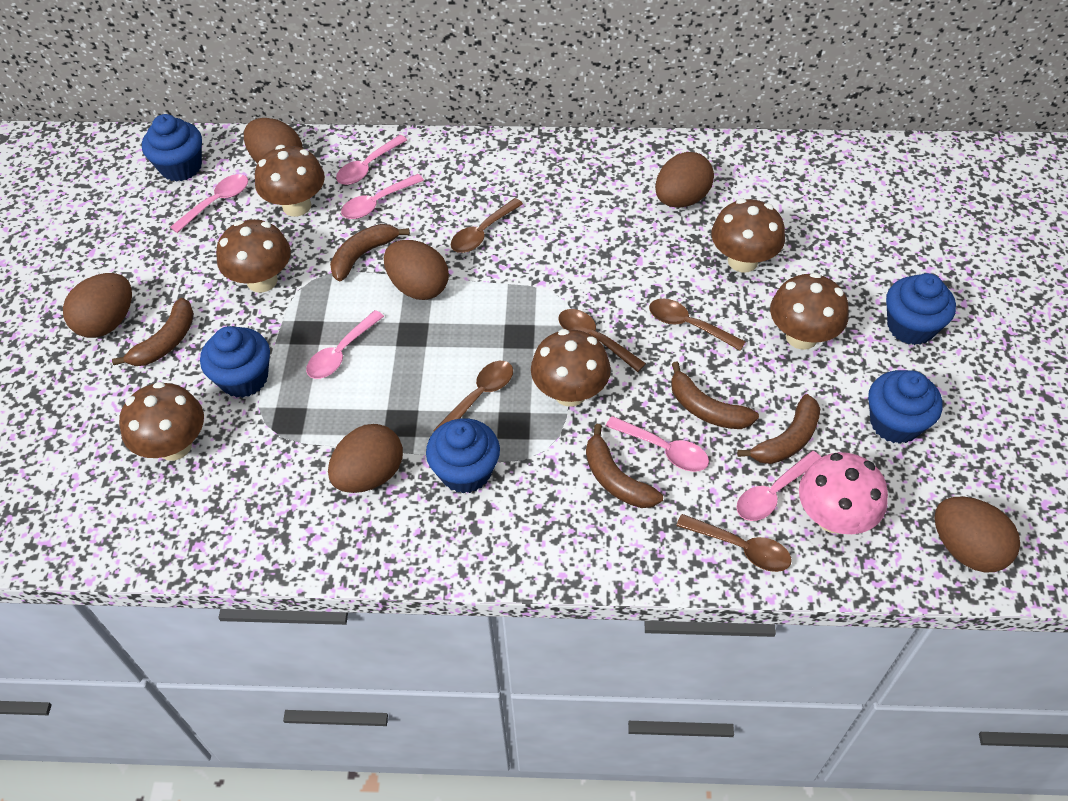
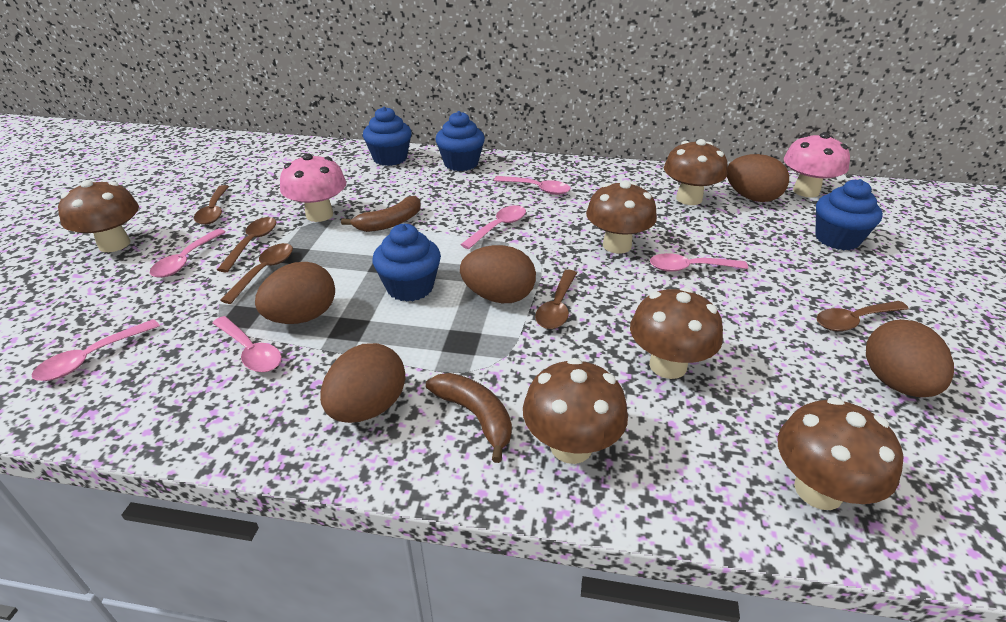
blue cupcake: 5 -> 4
brown banana: 5 -> 2
brown egg: 6 -> 5
pink mushroom: 1 -> 2

